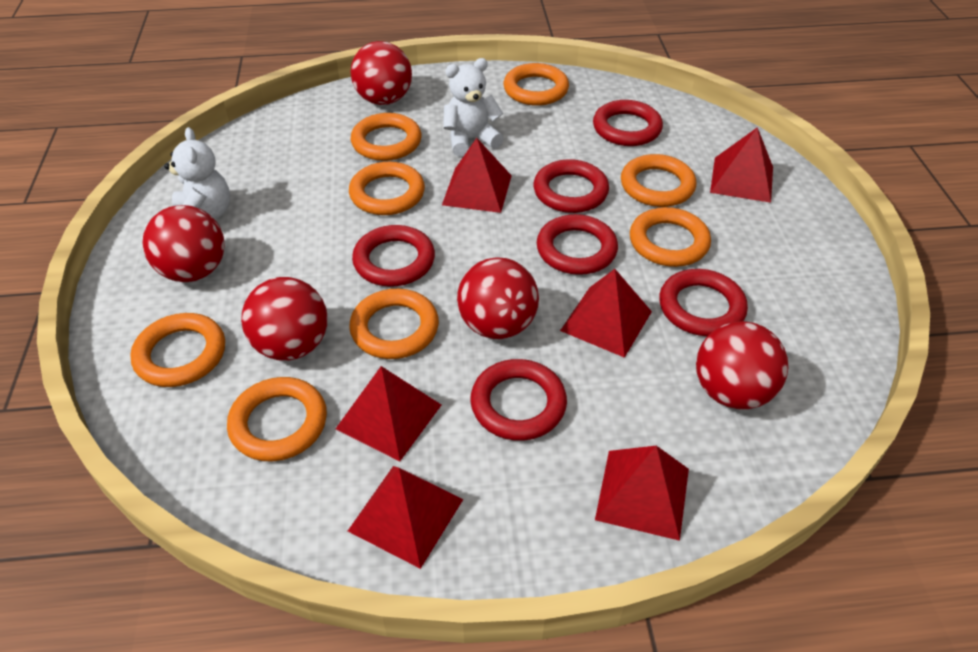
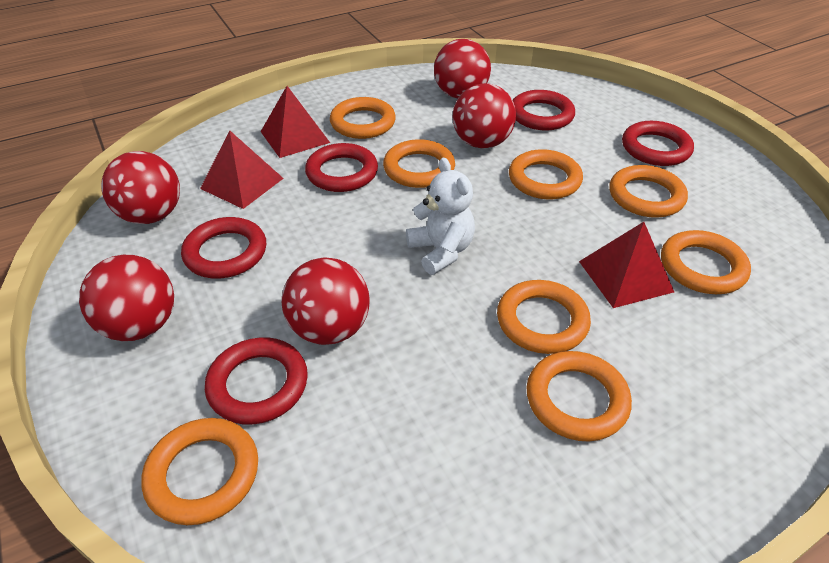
red pyramid: 6 -> 3
red ring: 6 -> 5
white teddy bear: 2 -> 1

